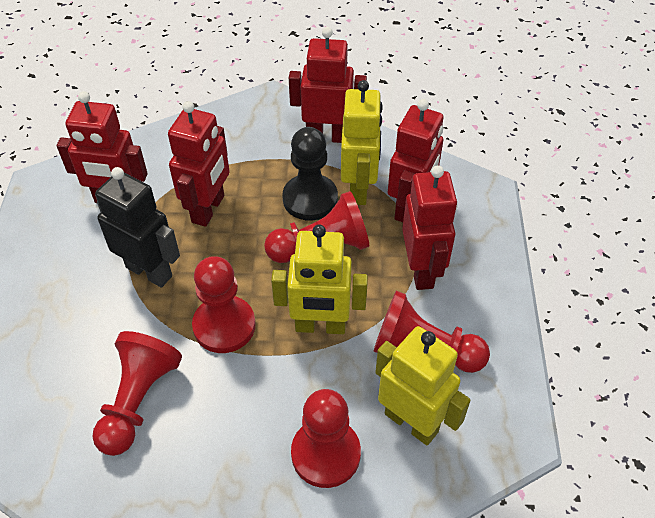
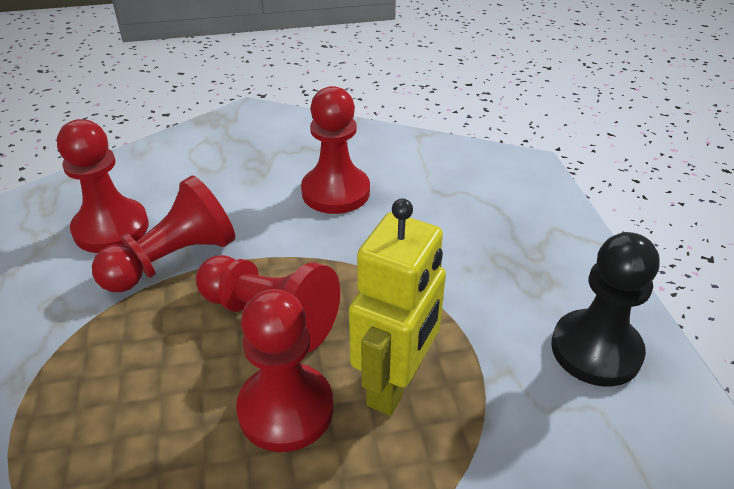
black robot: 1 -> 0
red robot: 5 -> 0
yellow robot: 3 -> 1

